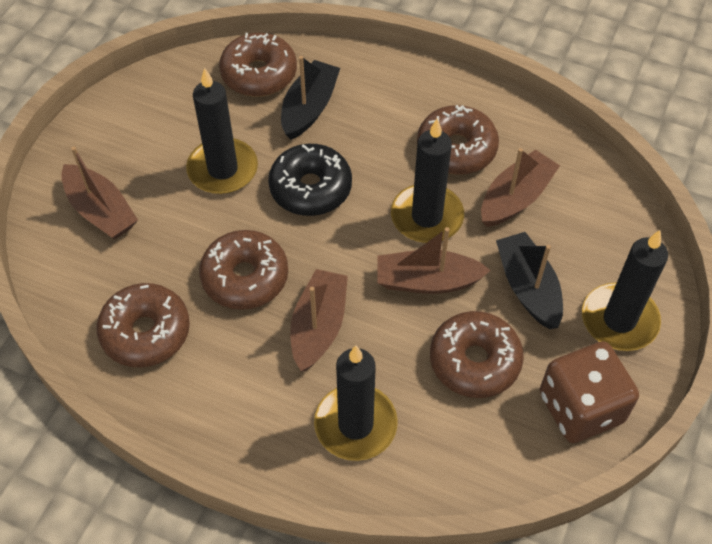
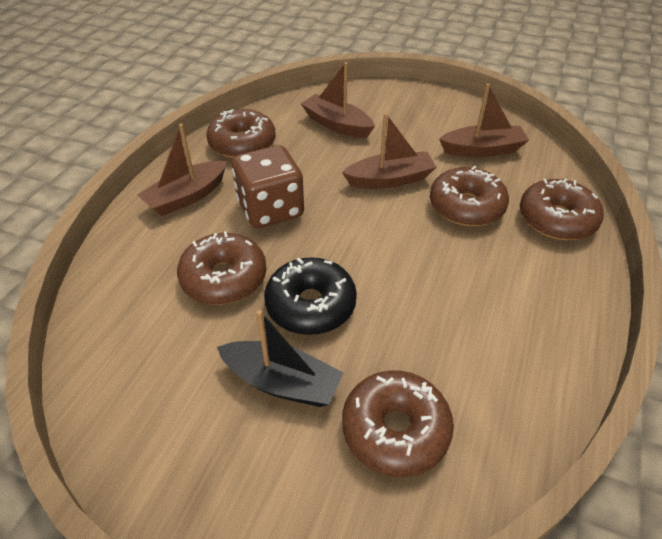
black boat: 2 -> 1
black candle: 4 -> 0

